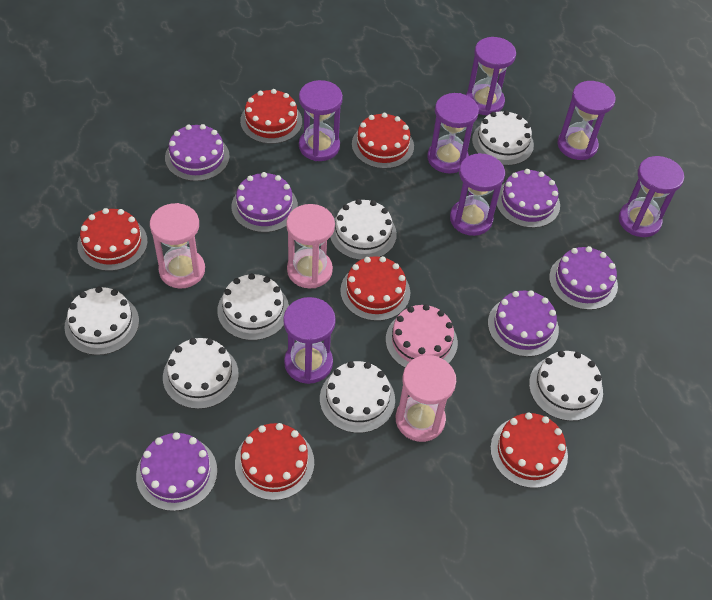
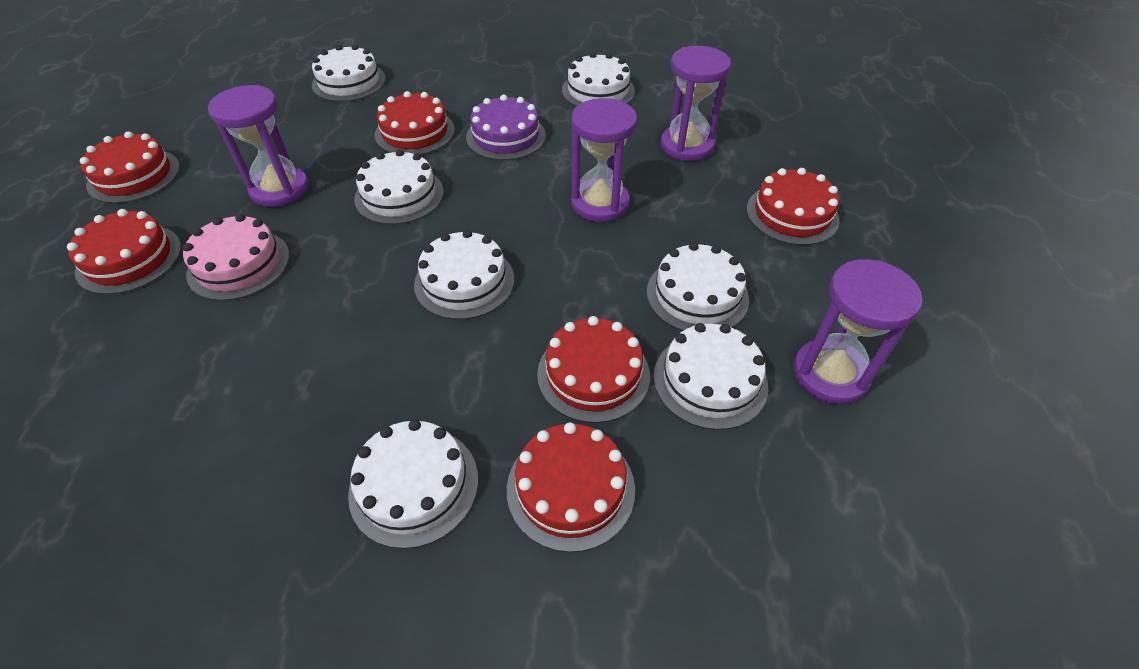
pink hourglass: 3 -> 0
purple cake: 6 -> 1
purple hourglass: 7 -> 4

